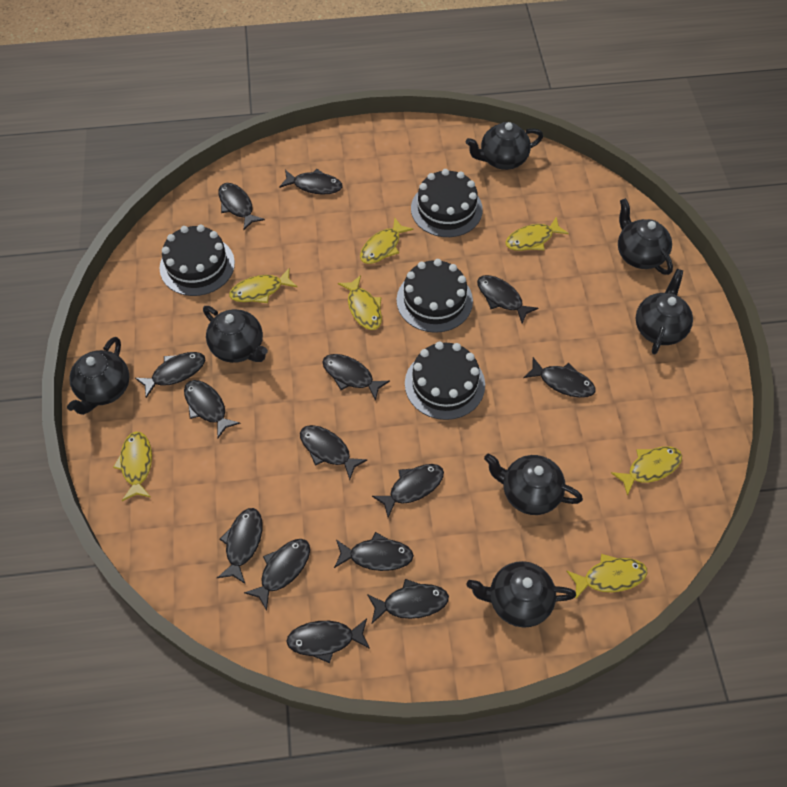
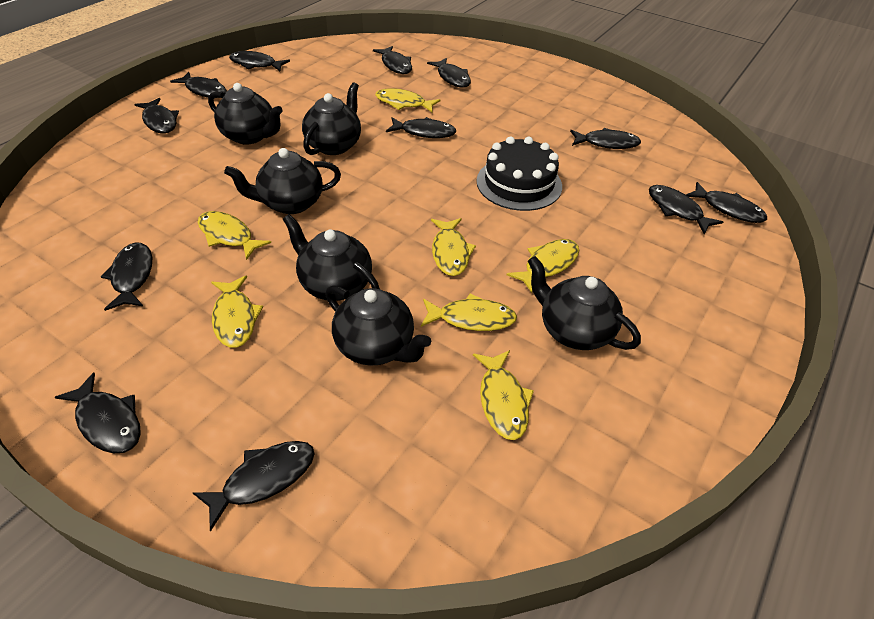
black cake: 4 -> 1
black fish: 14 -> 12
black teapot: 7 -> 6

